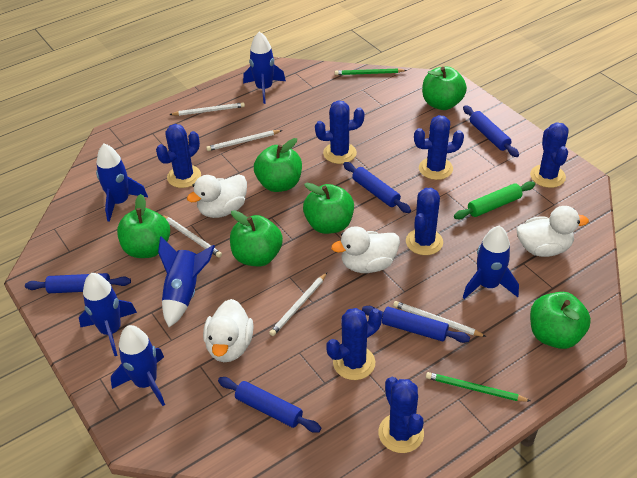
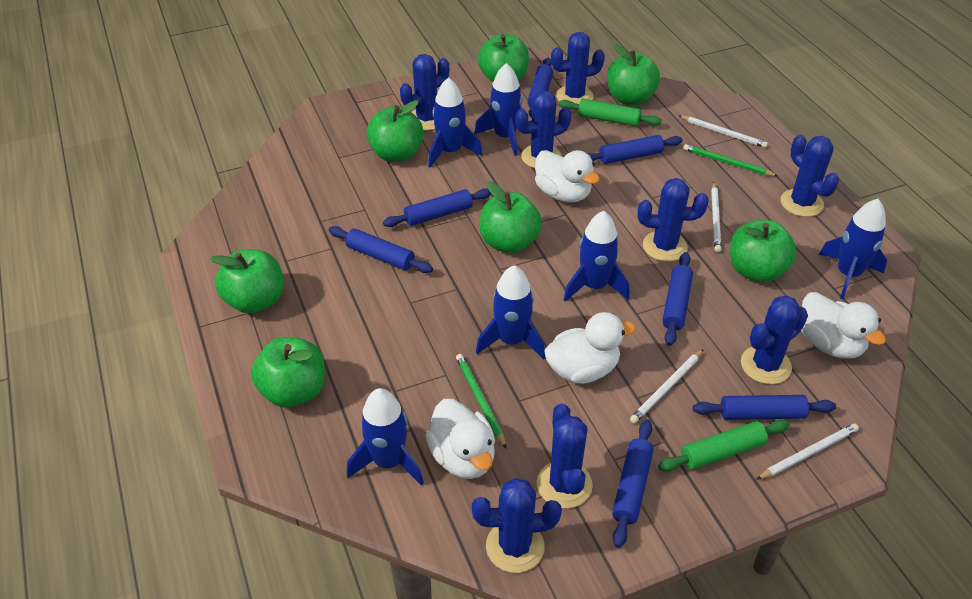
blue cactus: 7 -> 8
blue rolling pin: 5 -> 7
green apple: 6 -> 7
green rolling pin: 1 -> 2
white pencil: 5 -> 4

